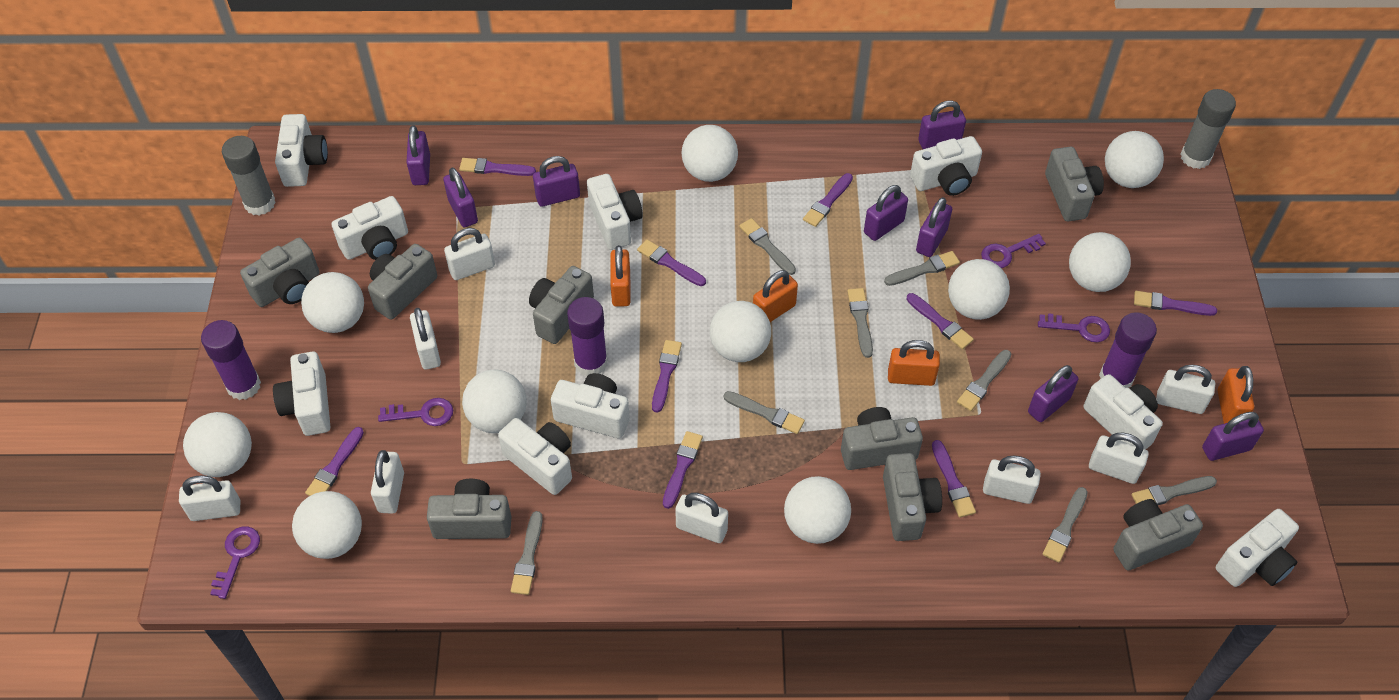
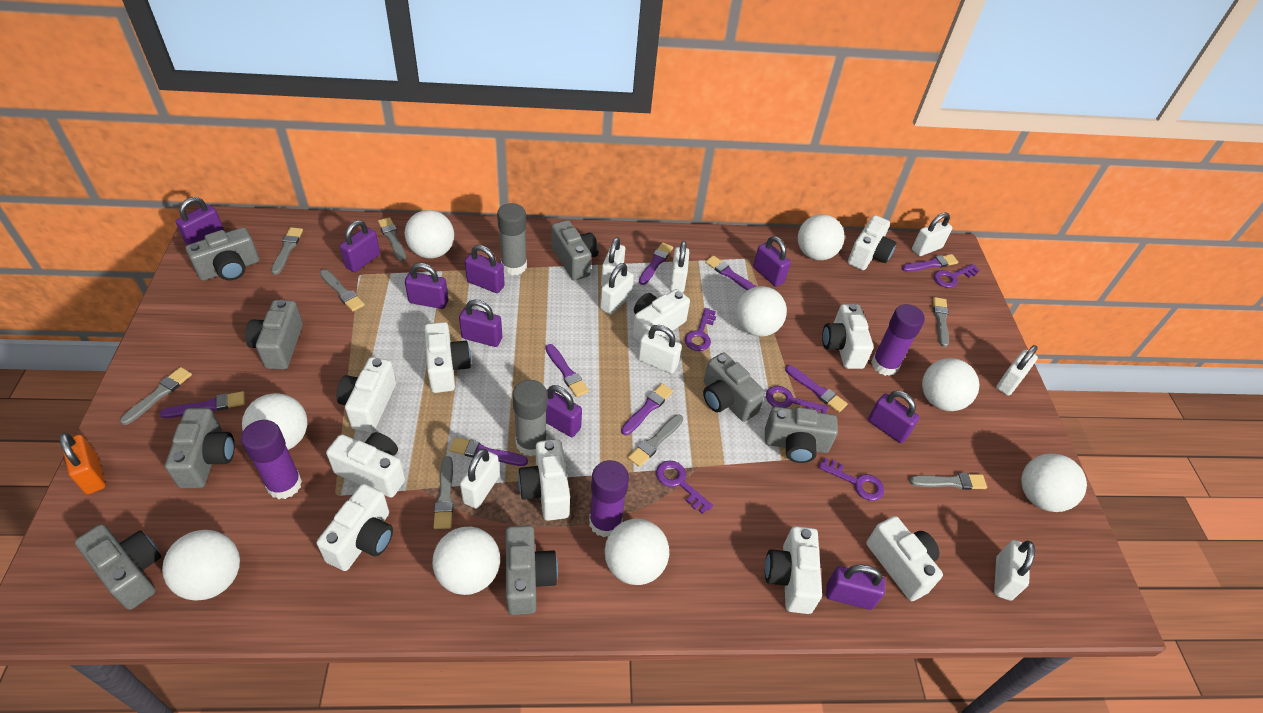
orange padlock: 4 -> 1
purple brush: 9 -> 8
purple key: 4 -> 5
purple padlock: 8 -> 9
white ball: 10 -> 9
white camera: 9 -> 10

